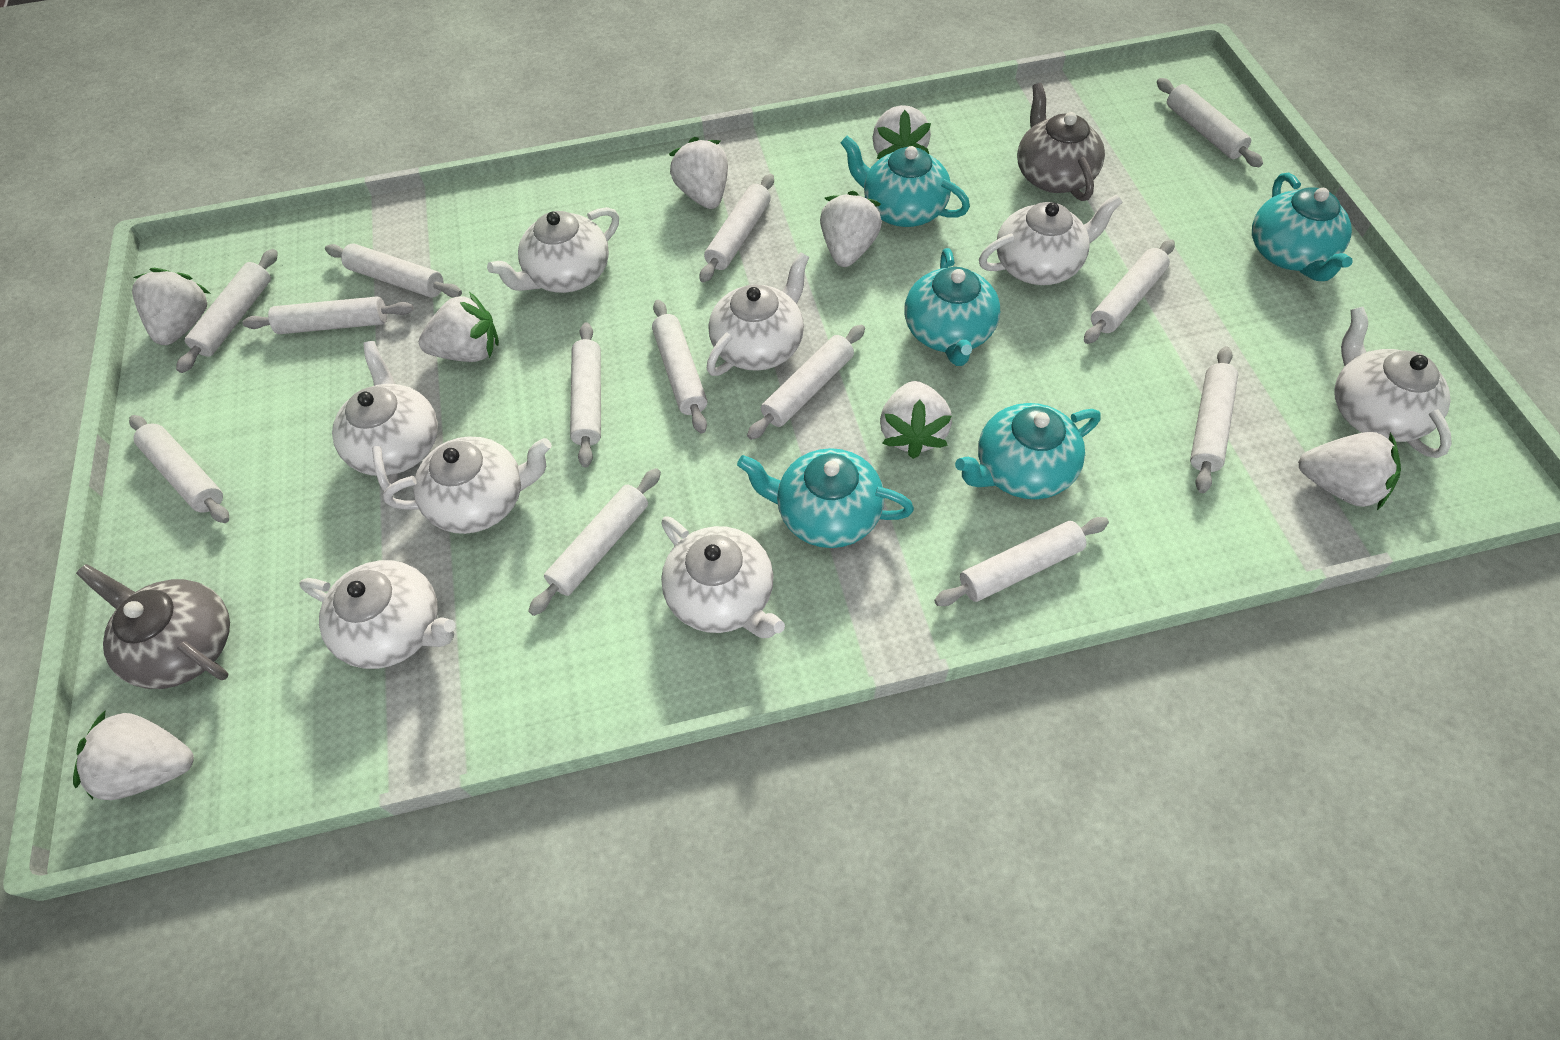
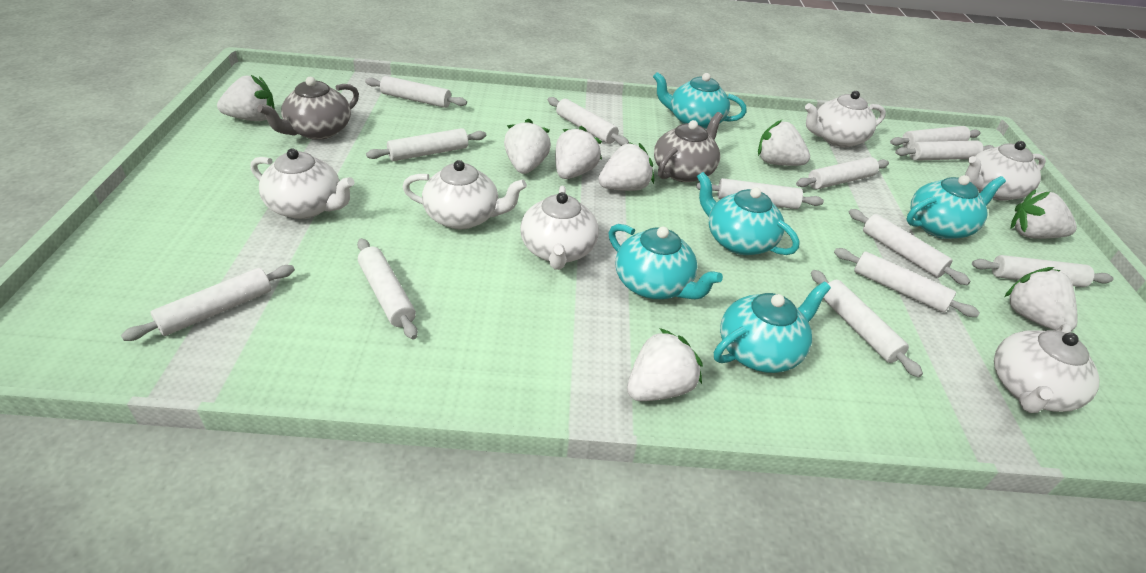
white teapot: 8 -> 6

